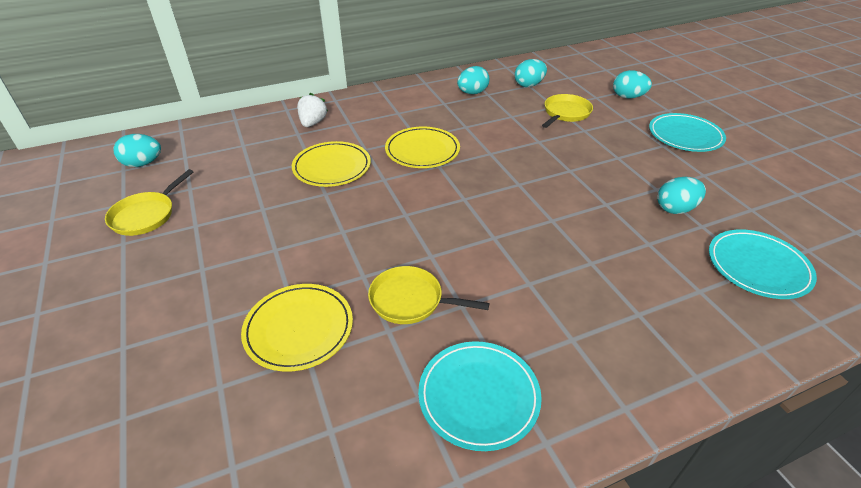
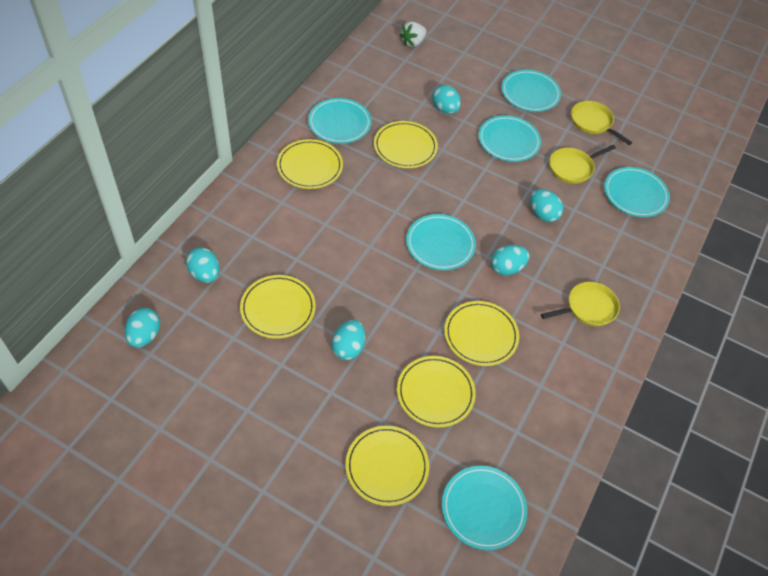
turquoise egg: 5 -> 6
turquoise plate: 3 -> 6
yellow plate: 3 -> 6

